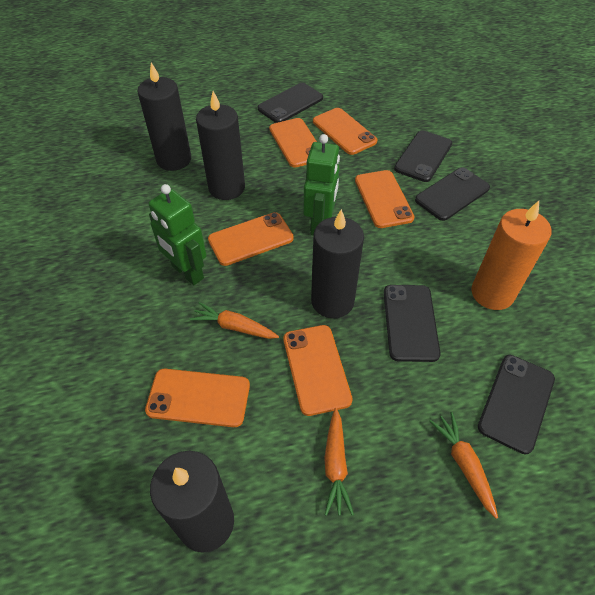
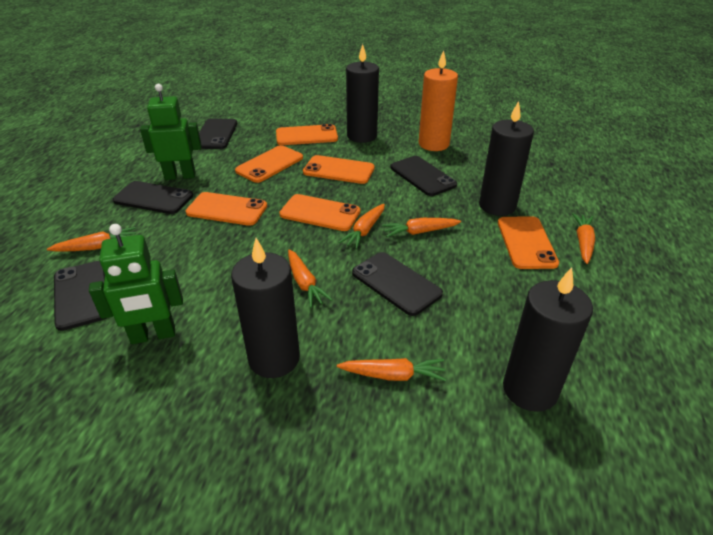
orange carrot: 3 -> 6

